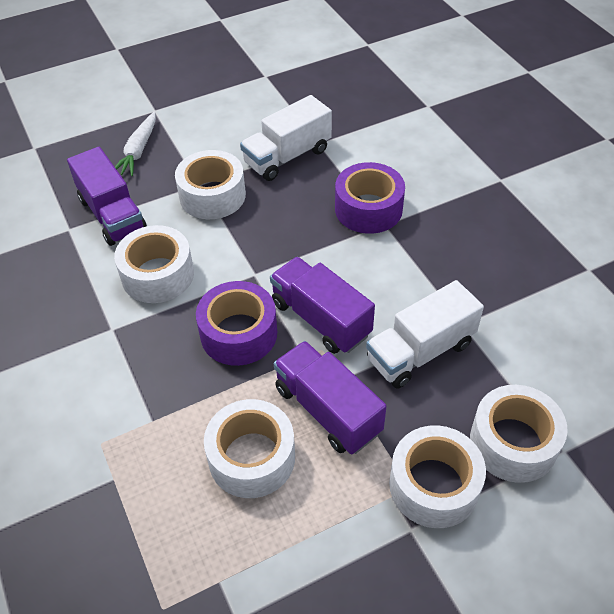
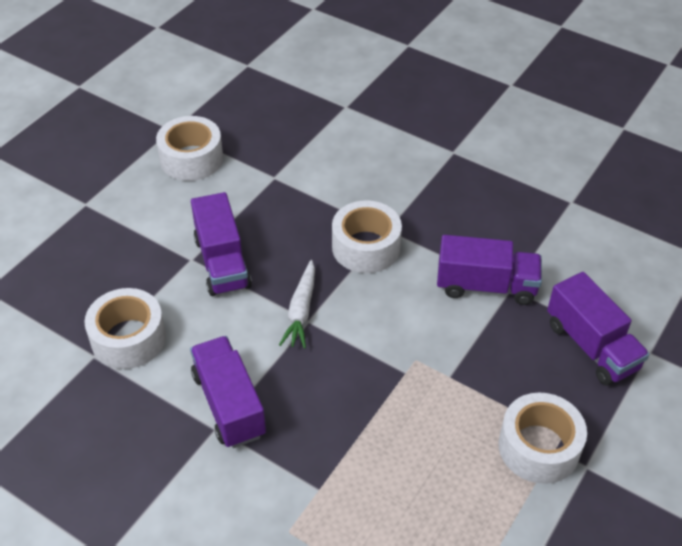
purple tape: 2 -> 0
purple truck: 3 -> 4
white tape: 5 -> 4
white truck: 2 -> 0

